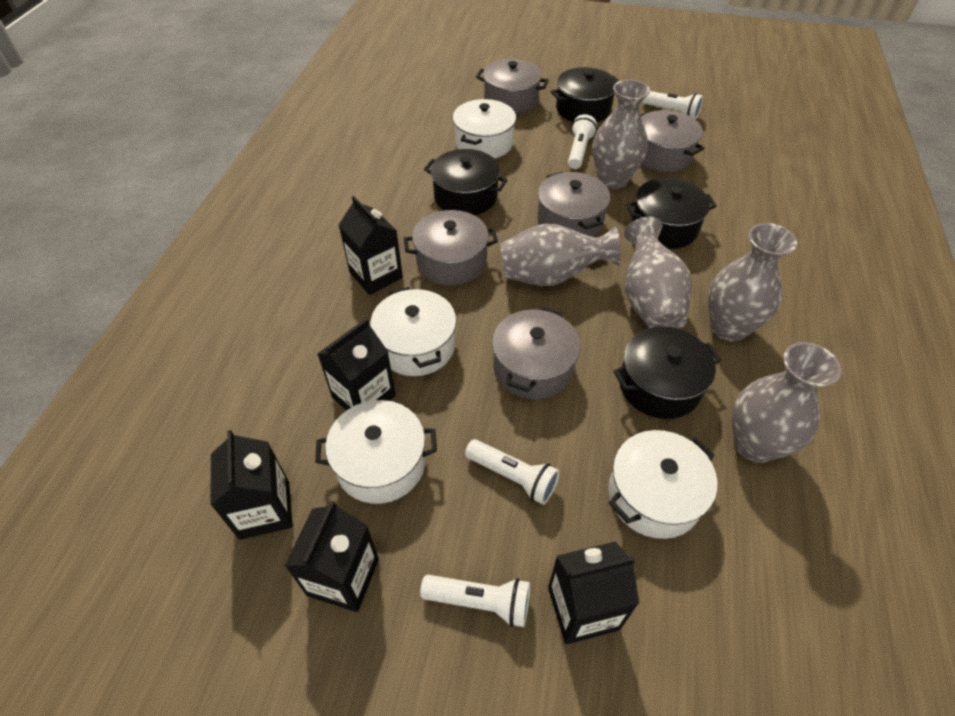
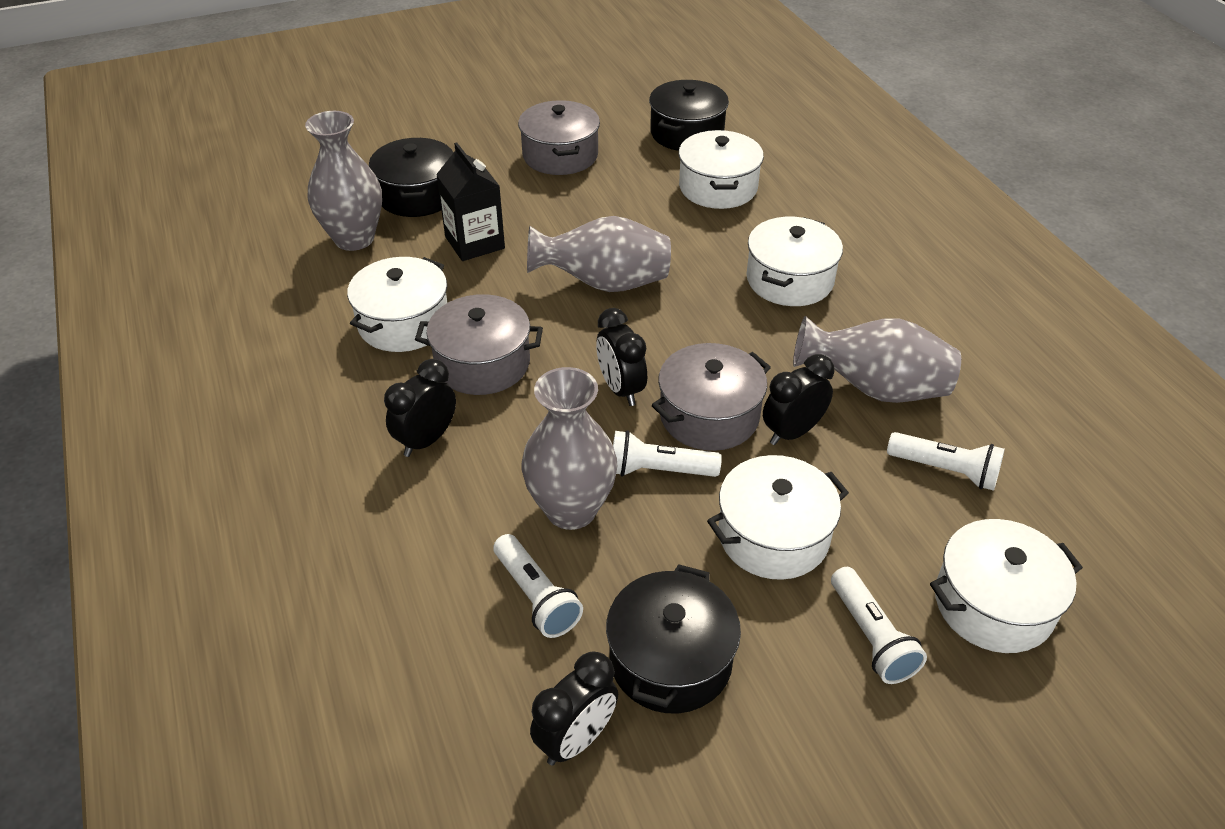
black carton: 5 -> 1
black clock: 0 -> 4
black pot: 4 -> 3
grey pot: 5 -> 3
grey vase: 5 -> 4
white pot: 4 -> 5

